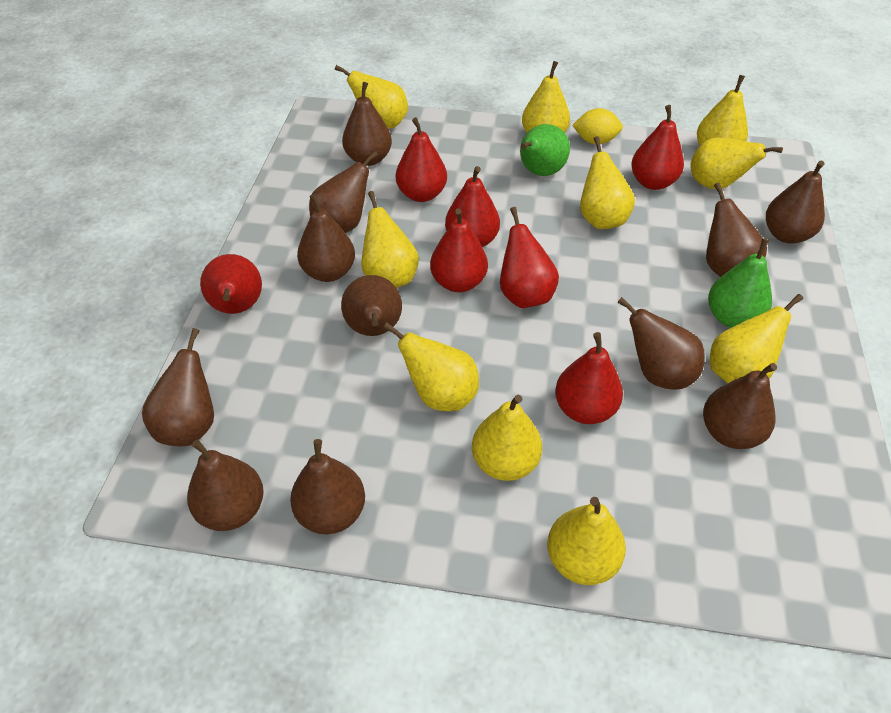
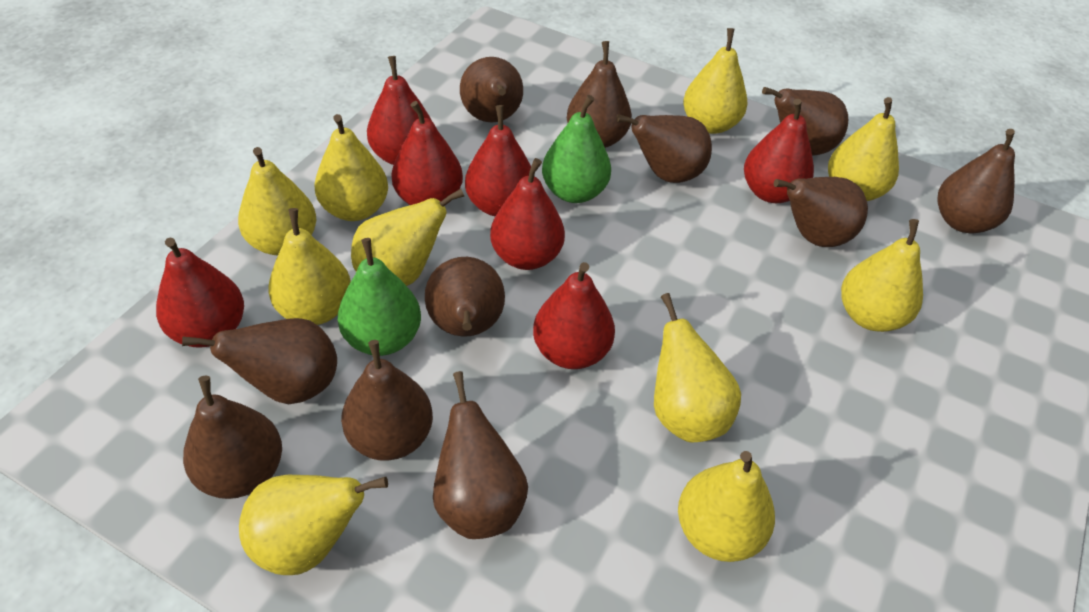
yellow lemon: 1 -> 0

